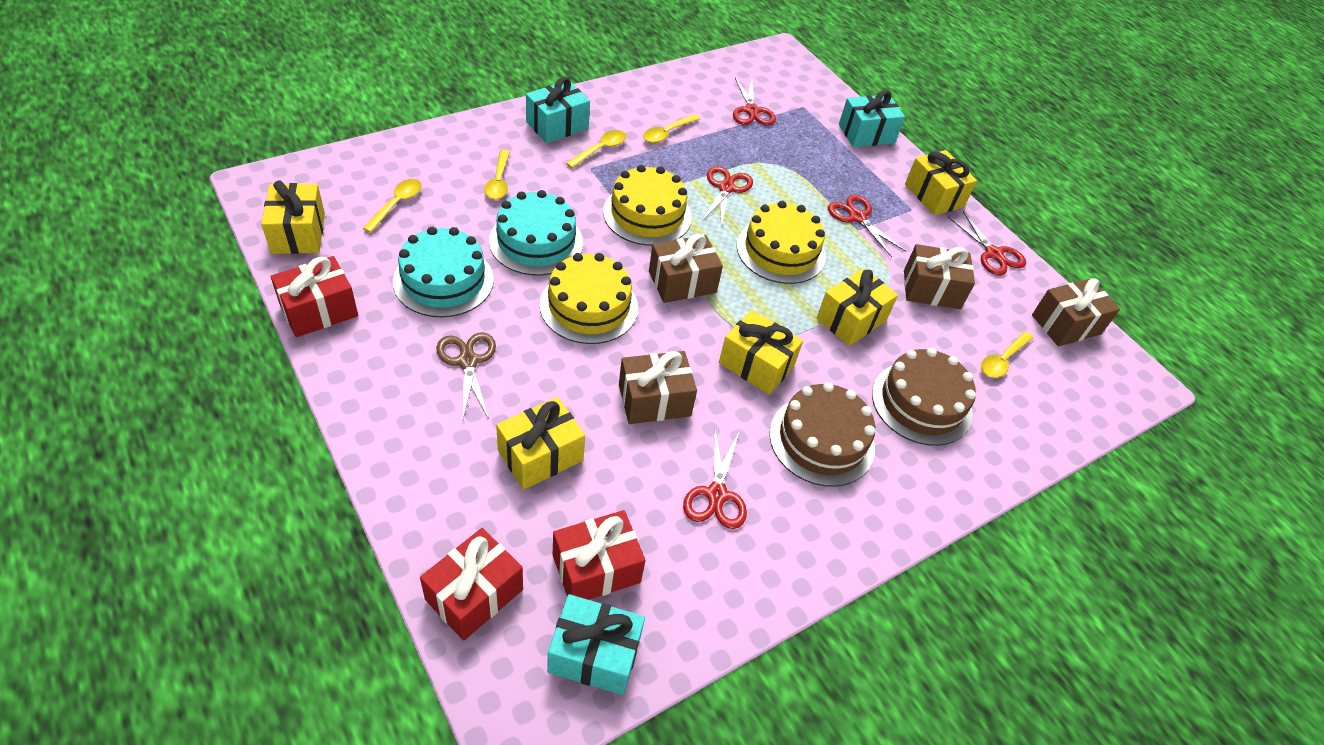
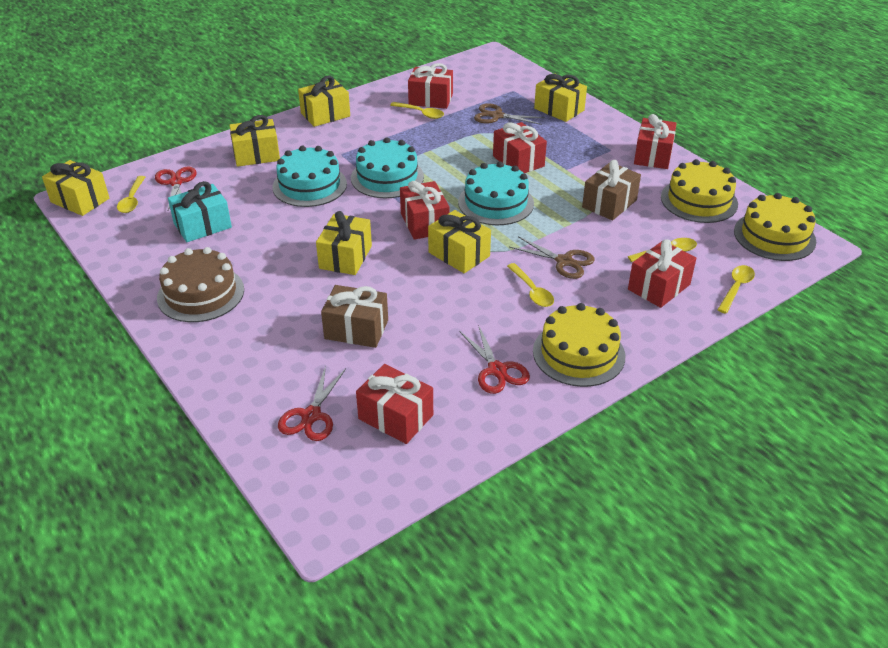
brown cake: 2 -> 1
brown gift: 4 -> 2
brown scissors: 1 -> 2
red gift: 3 -> 6
red scissors: 5 -> 3
turquoise cake: 2 -> 3
turquoise gift: 3 -> 1
yellow gift: 5 -> 6

